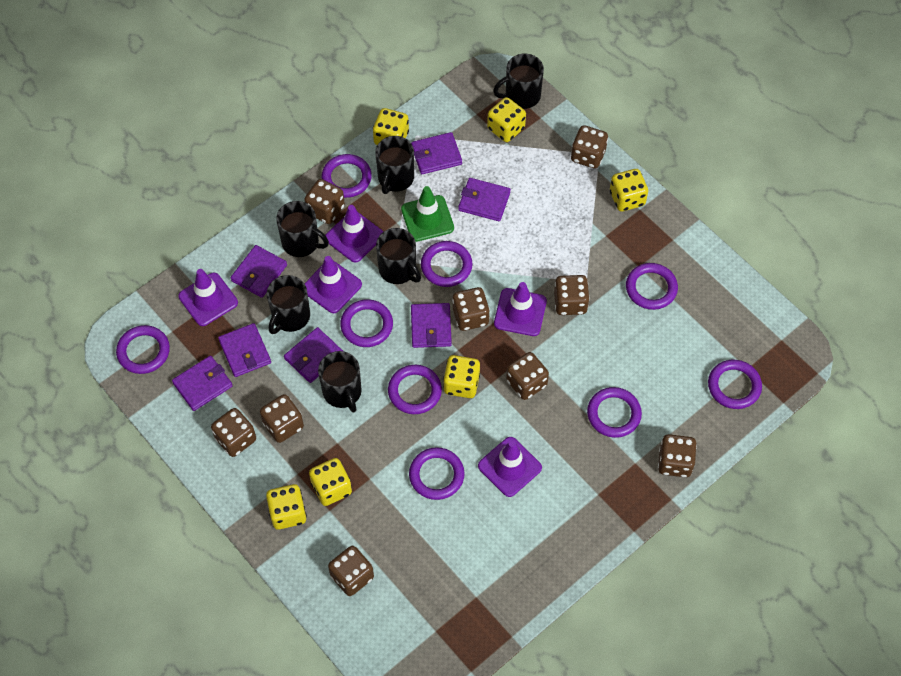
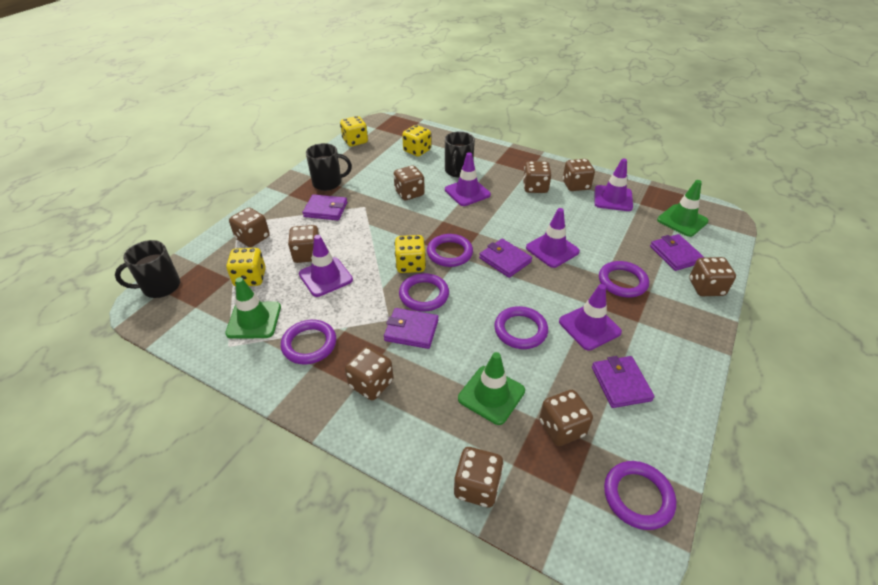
black mug: 6 -> 3
green traffic cone: 1 -> 3
purple ring: 9 -> 6
purple wallet: 7 -> 5
yellow dice: 6 -> 4

